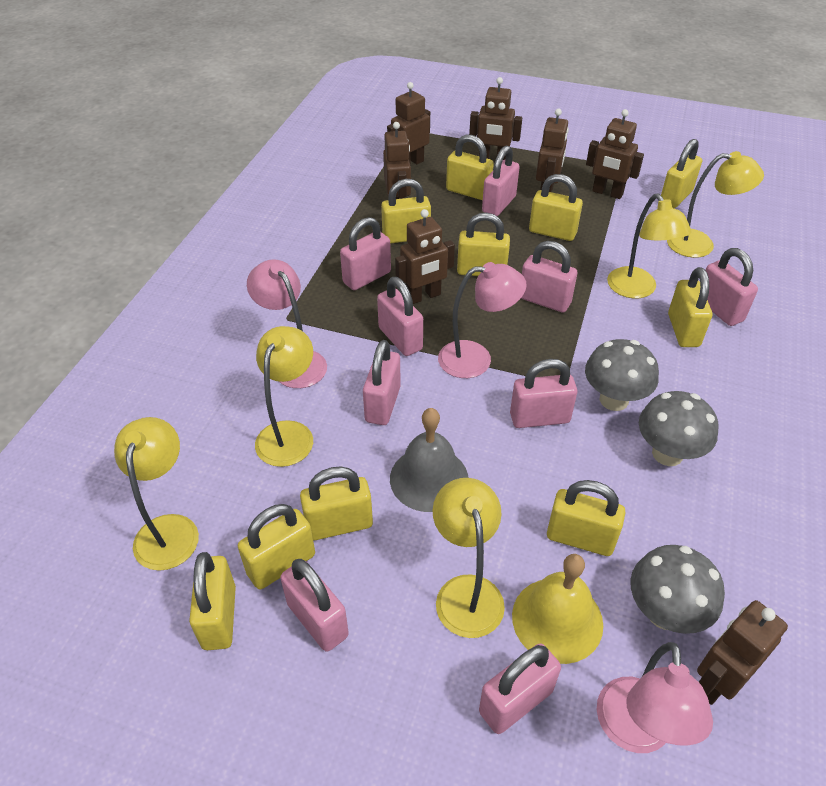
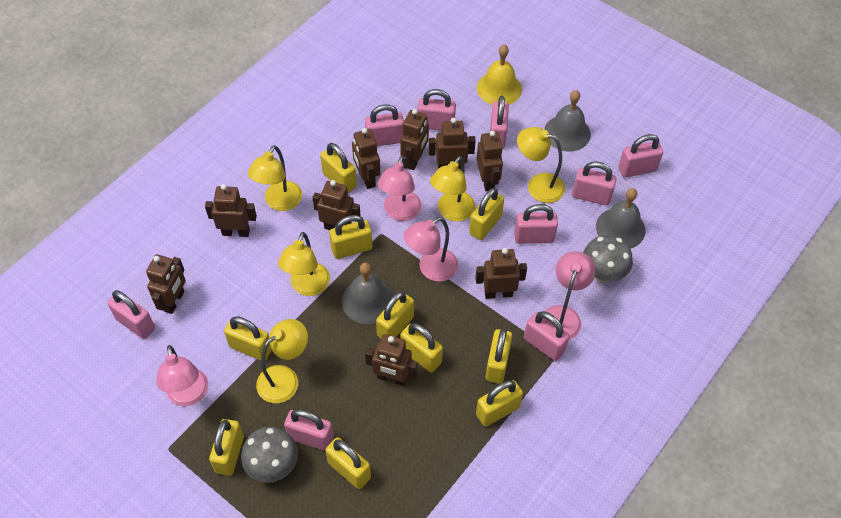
brown robot: 7 -> 9
grey bell: 1 -> 3
grey mushroom: 3 -> 2
pink lamp: 3 -> 4

